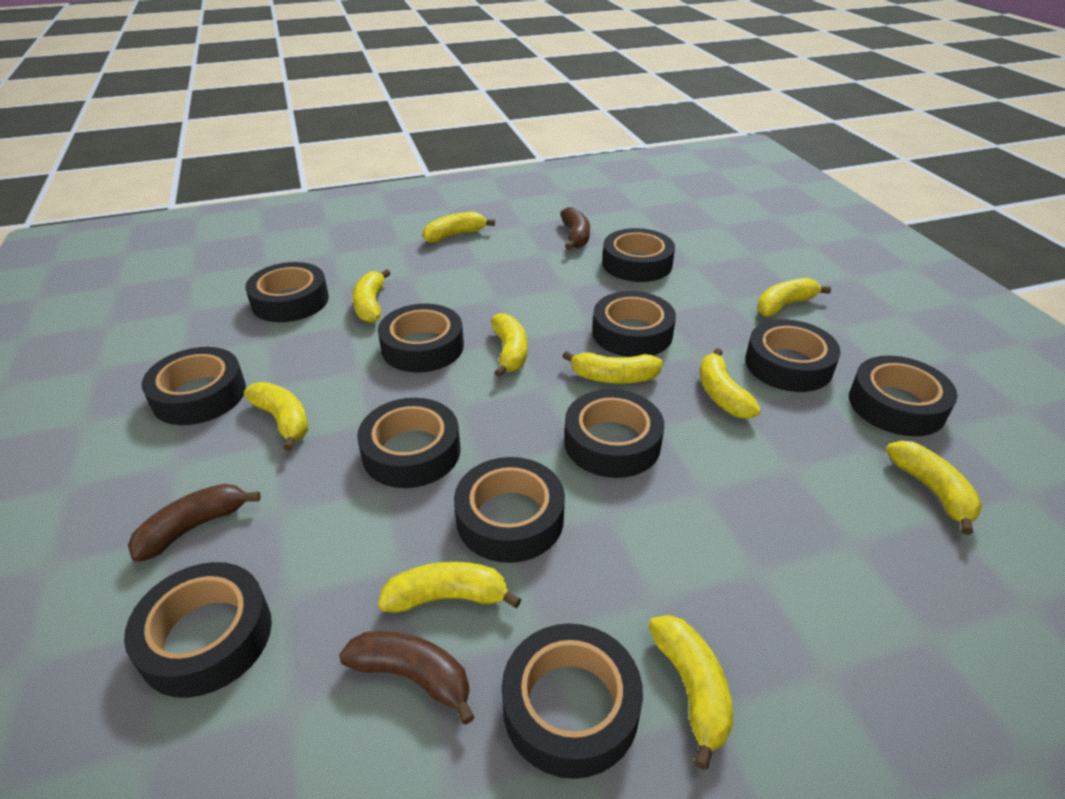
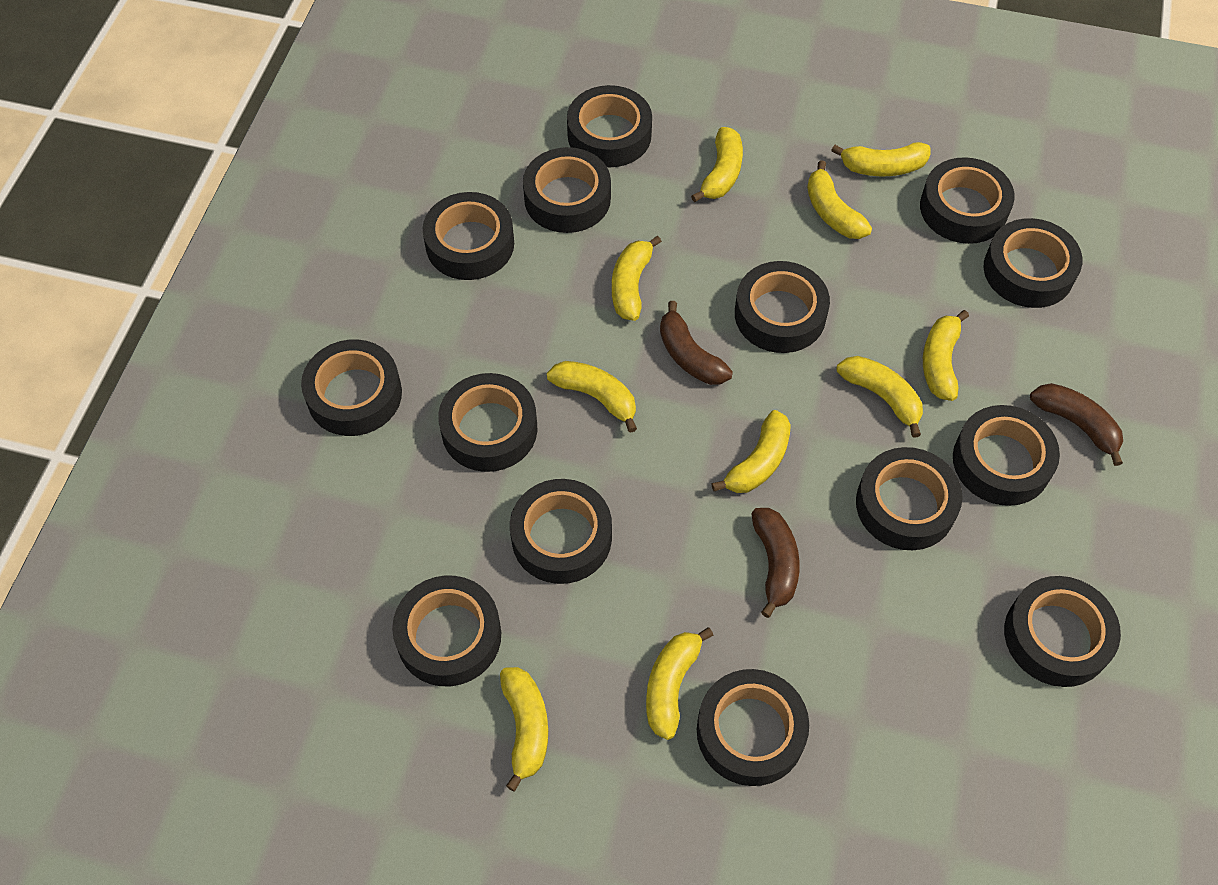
black tape: 12 -> 14

